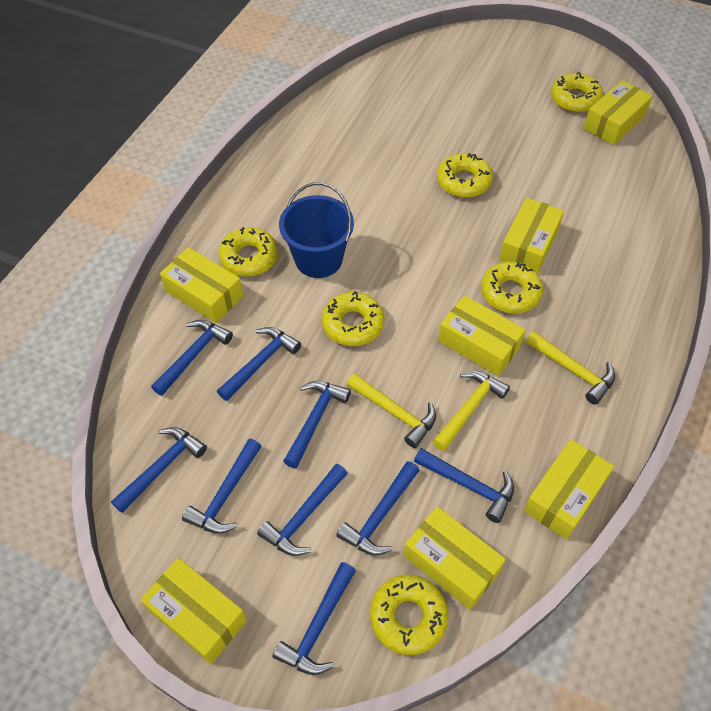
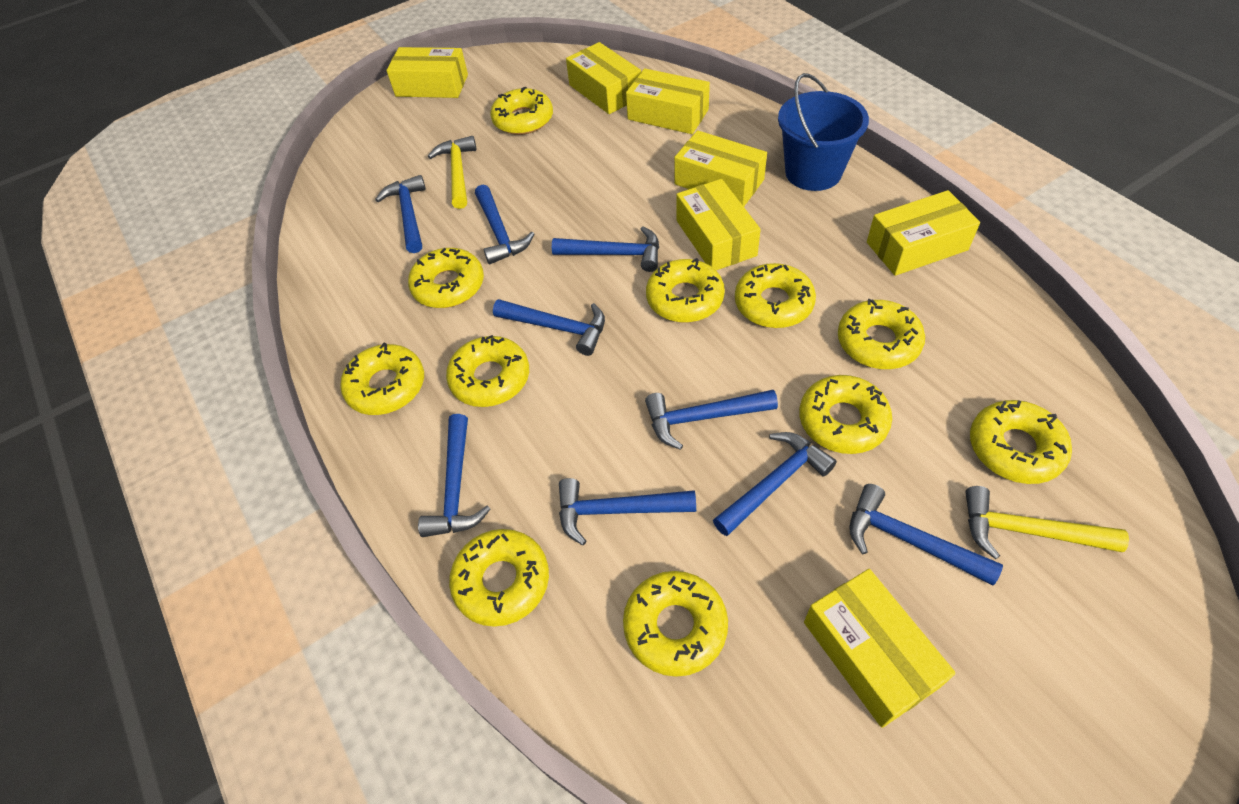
yellow donut: 6 -> 11
yellow hammer: 3 -> 2

